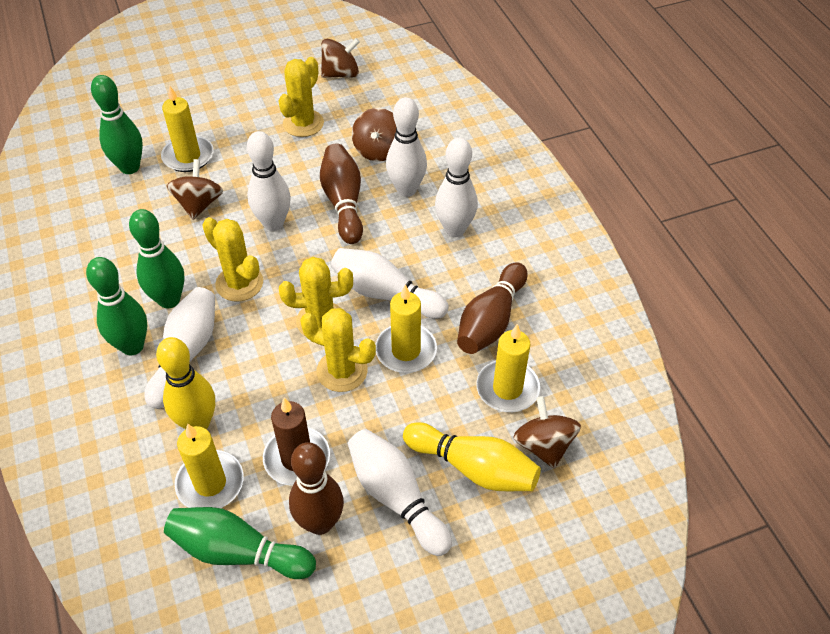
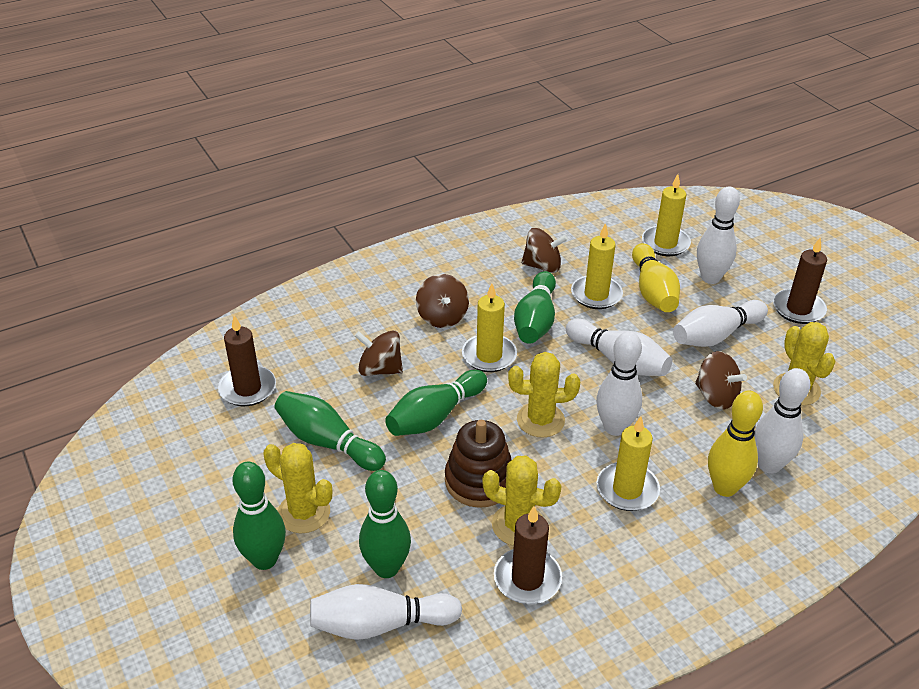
brown bowling pin: 3 -> 0
brown candle: 1 -> 3
brown stacking toy: 0 -> 1
green bowling pin: 4 -> 5

